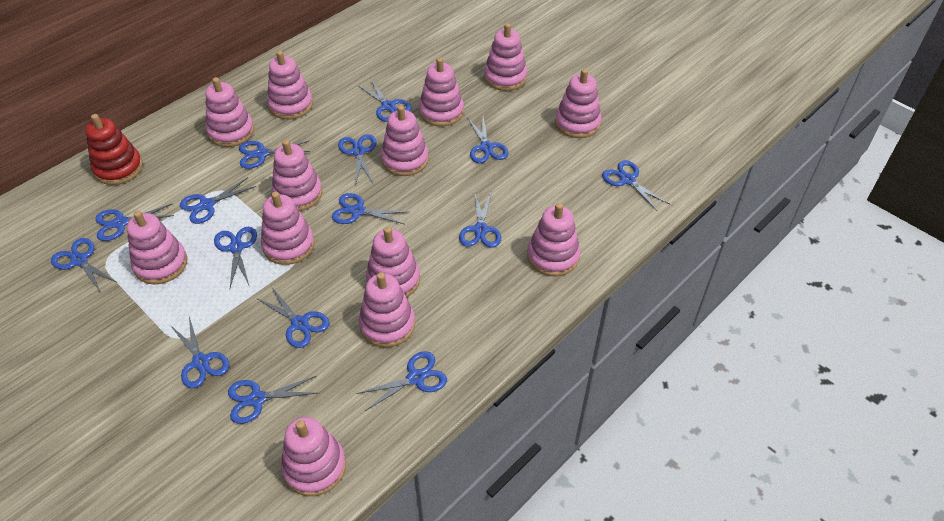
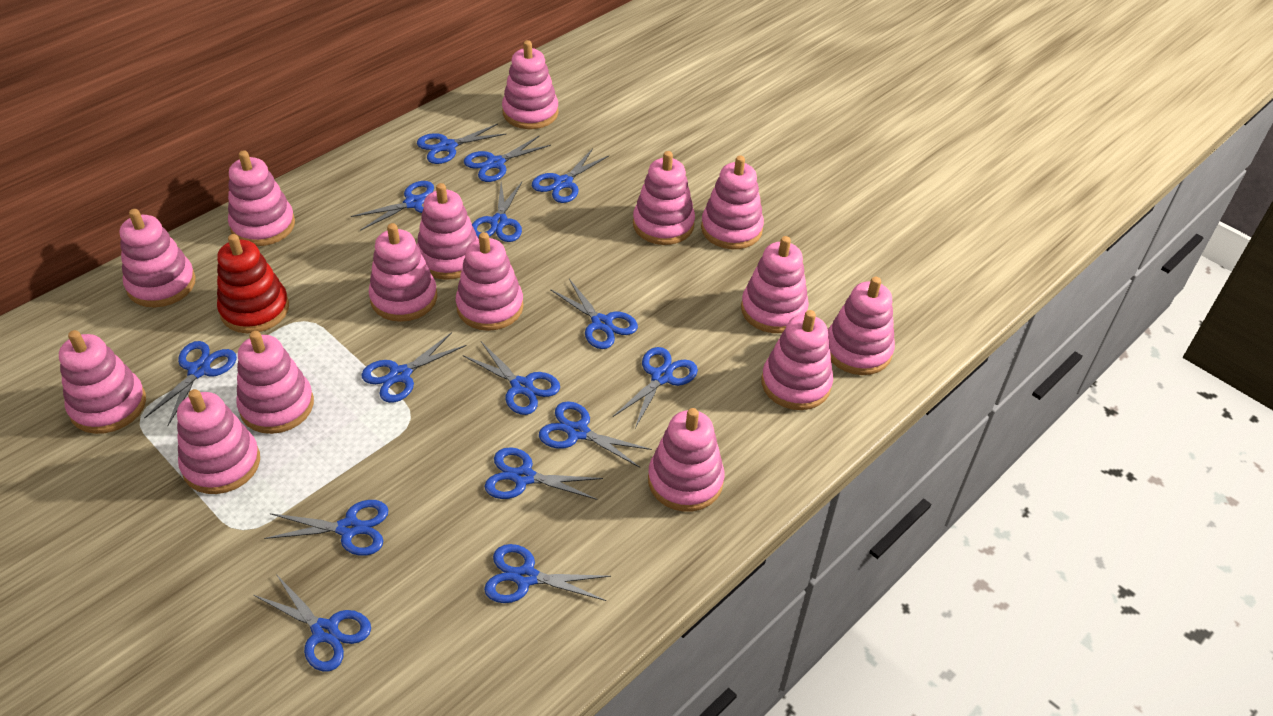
pink stacking toy: 13 -> 15

